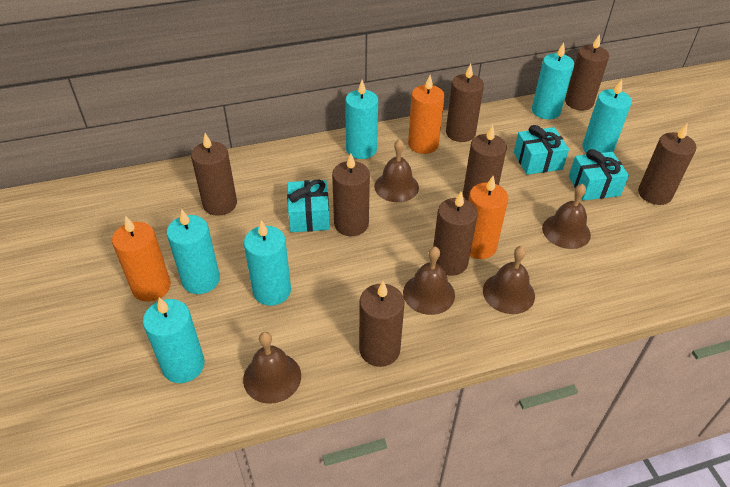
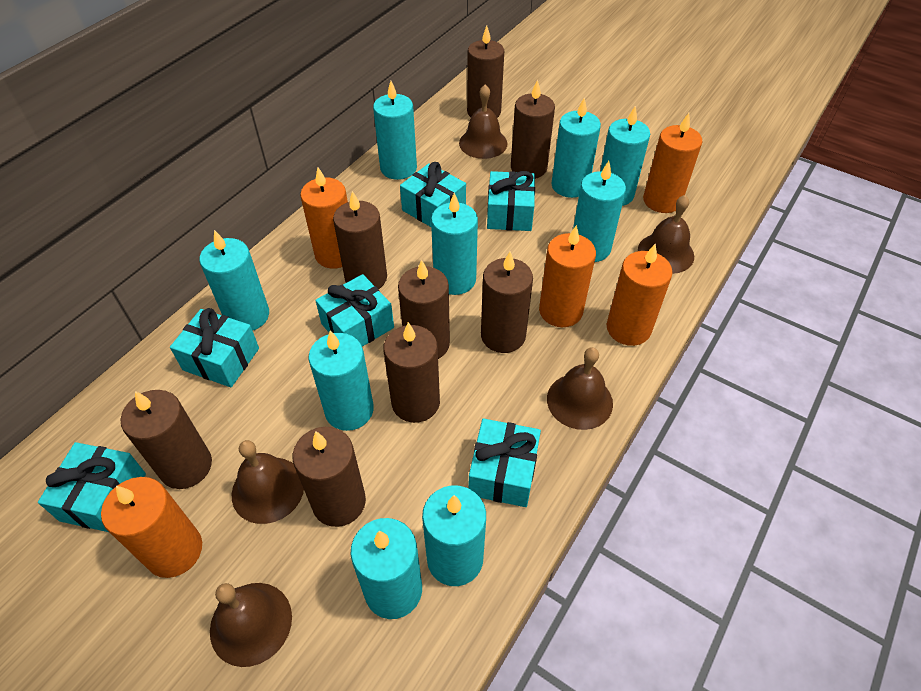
orange candle: 3 -> 5
turquoise candle: 6 -> 9
turquoise gift: 3 -> 6

